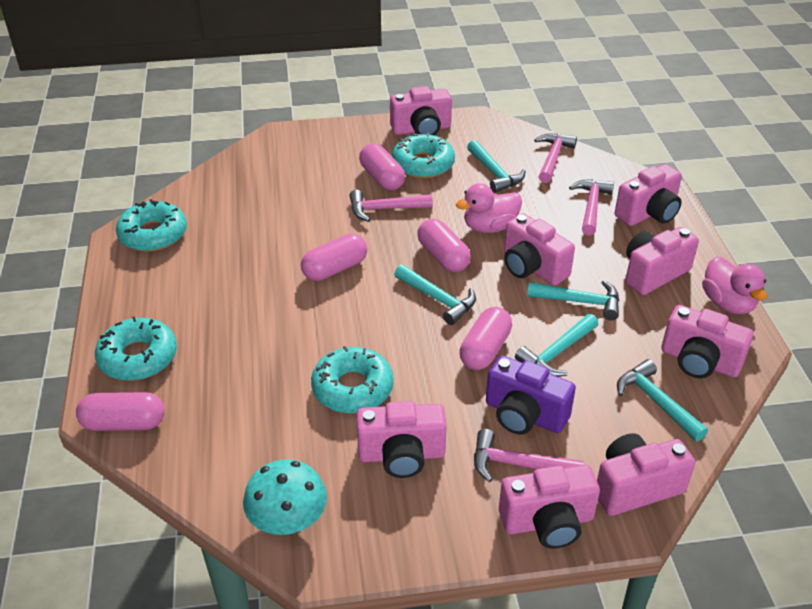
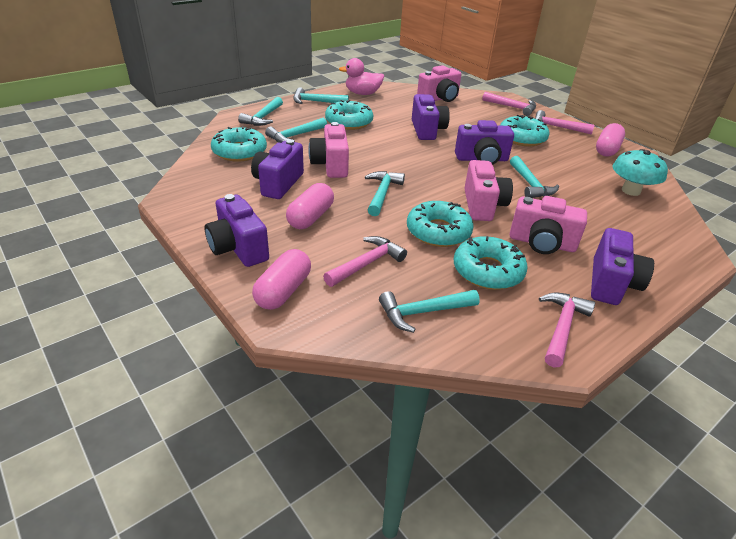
pink camera: 8 -> 4
pink capsule: 5 -> 3
pink duck: 2 -> 1
purple camera: 1 -> 5
turquoise donut: 4 -> 5
turquoise hammer: 5 -> 6

